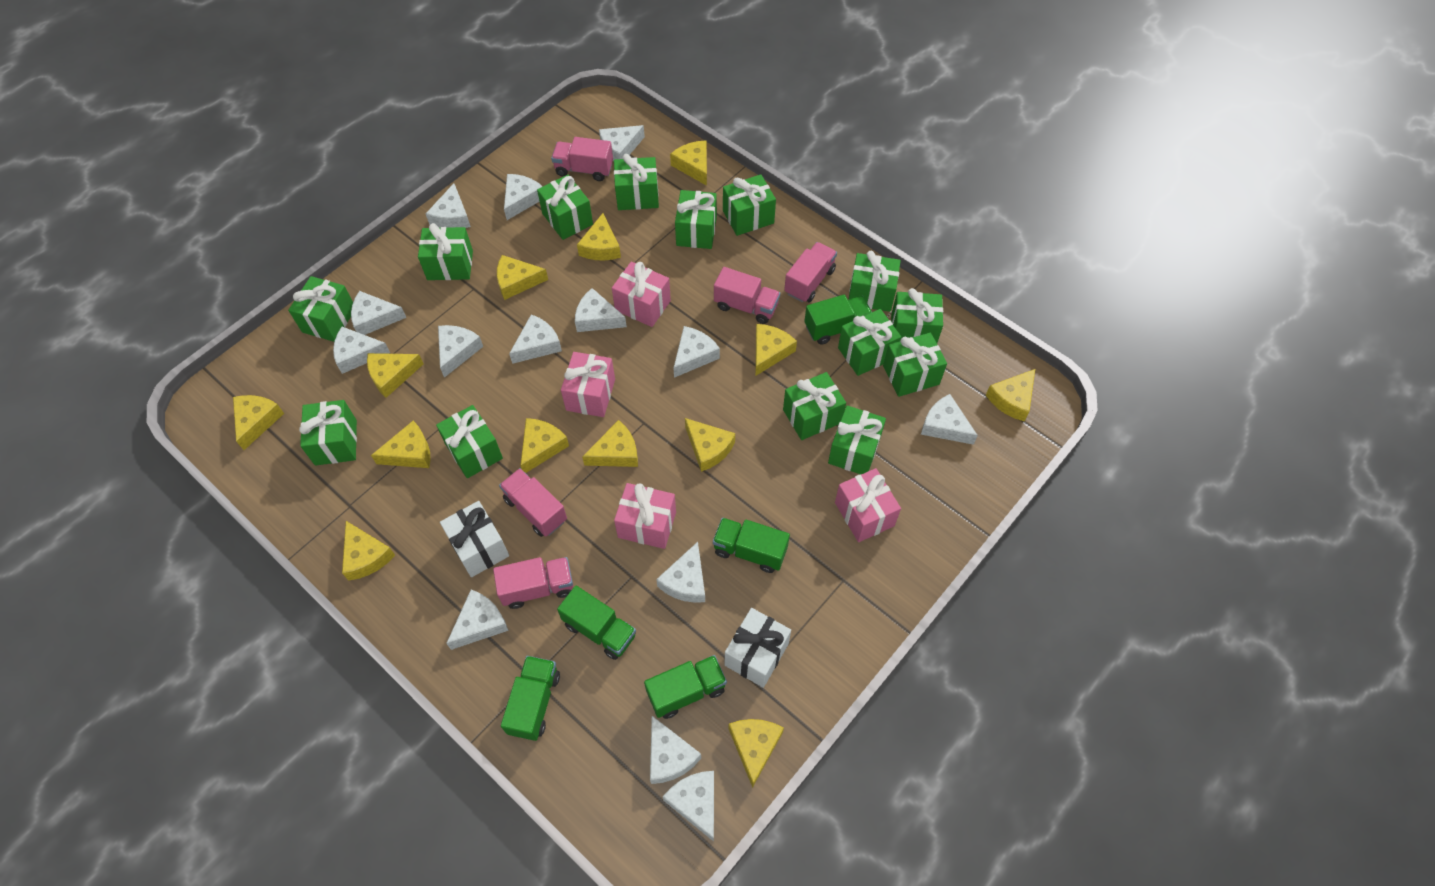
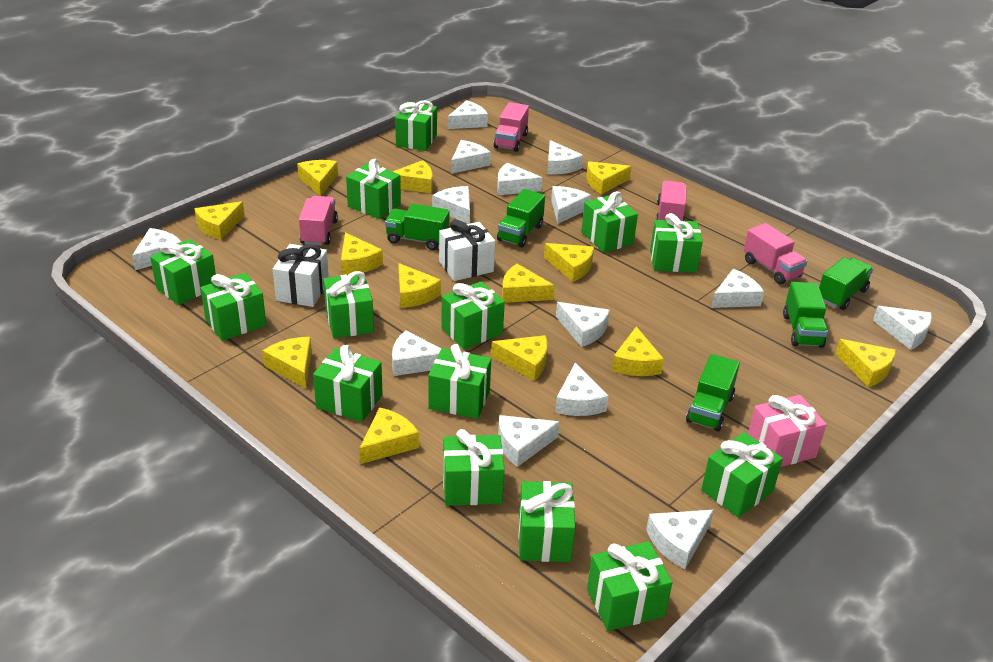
pink gift: 4 -> 1
pink truck: 5 -> 4

